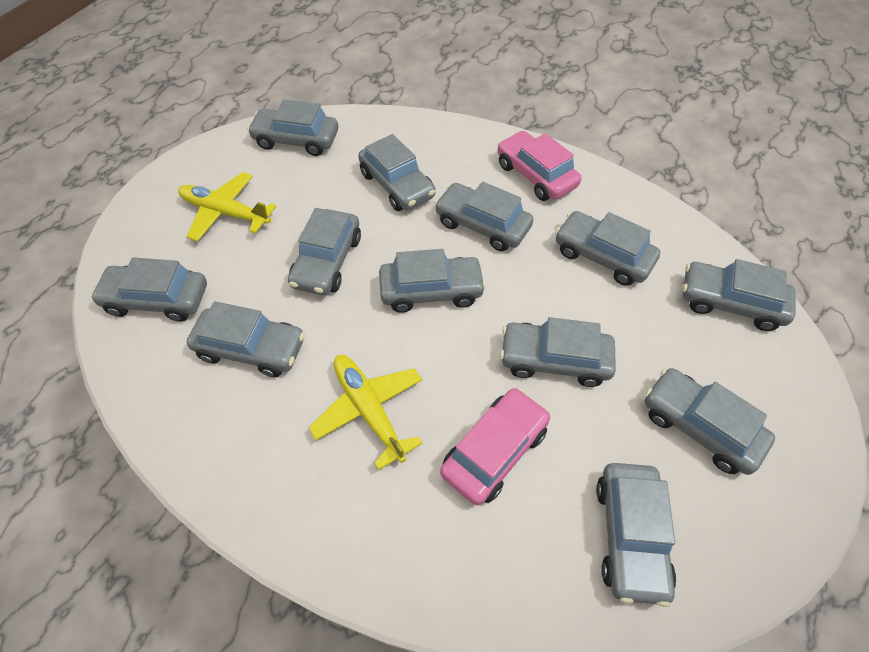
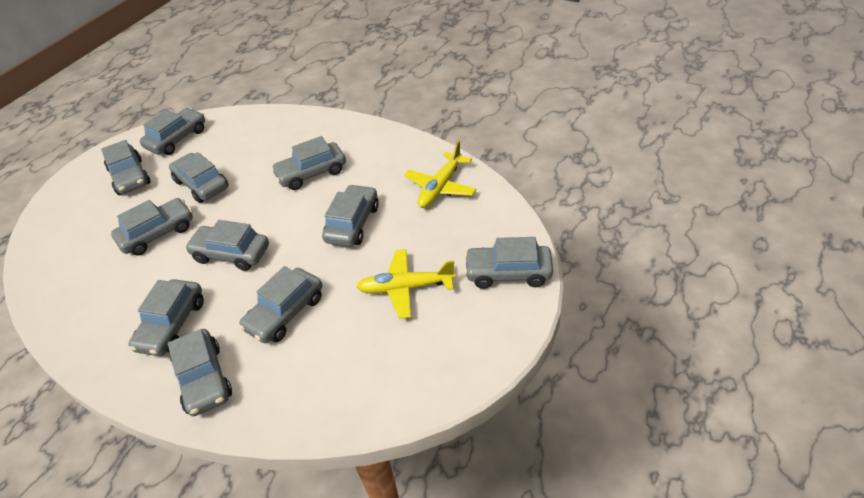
grey car: 12 -> 11
pink car: 2 -> 0

